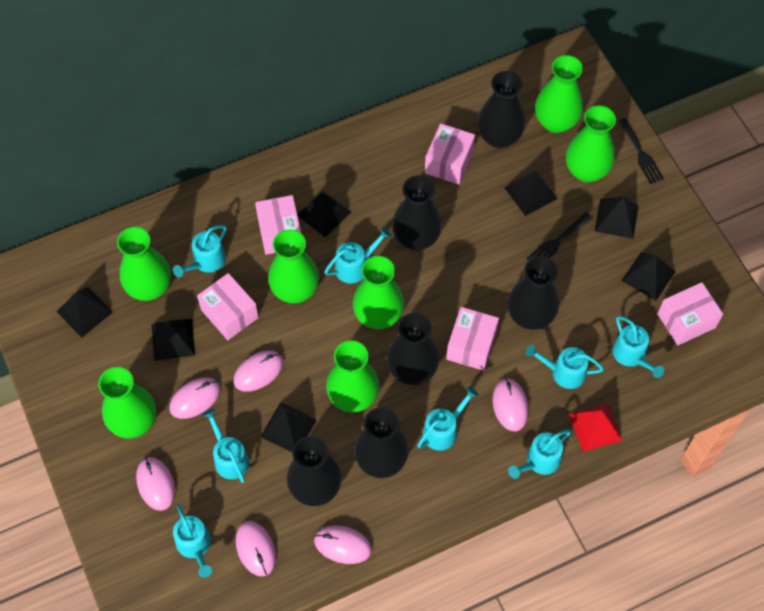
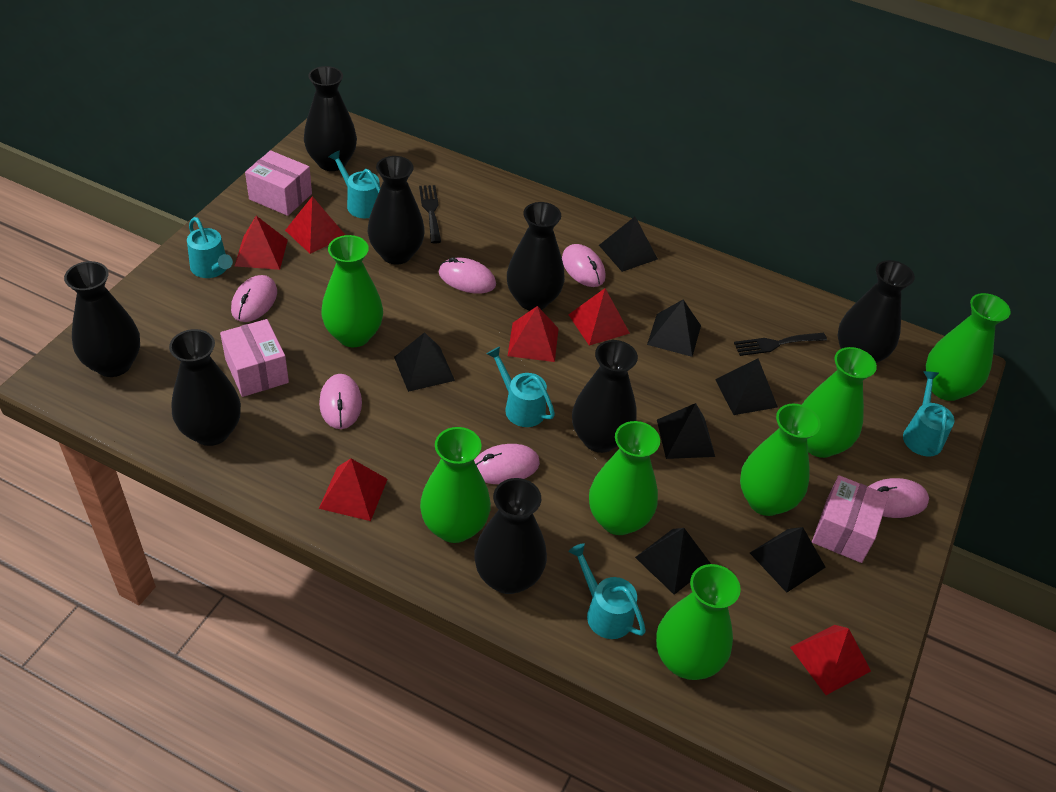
black vase: 6 -> 8
pink box: 5 -> 3
red pyramid: 1 -> 6
turquoise watering can: 8 -> 5

